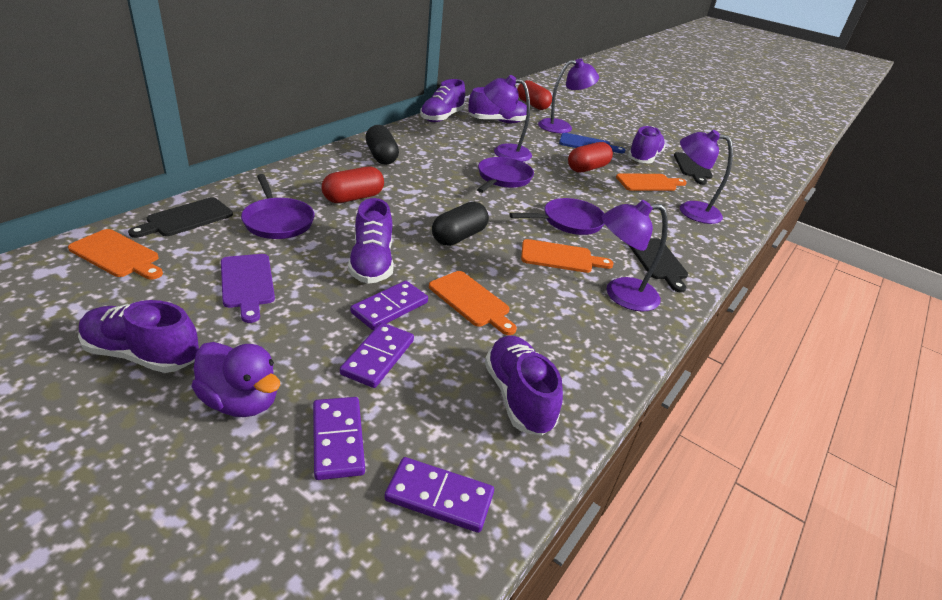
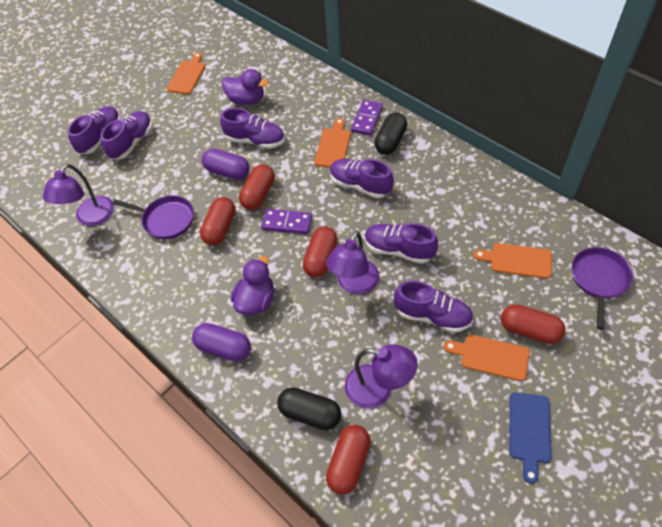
black cutting board: 3 -> 0
purple capsule: 0 -> 2
purple cutting board: 1 -> 0
purple domino: 4 -> 2
purple duck: 1 -> 2
purple lamp: 4 -> 3
purple pan: 3 -> 2
red capsule: 3 -> 5

